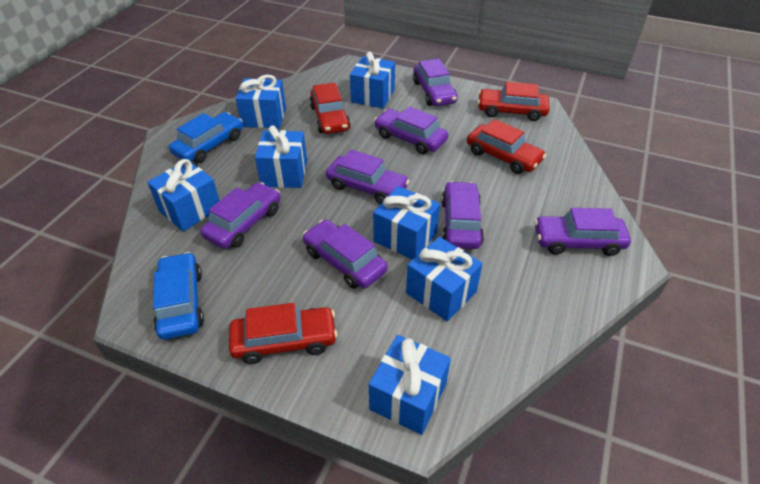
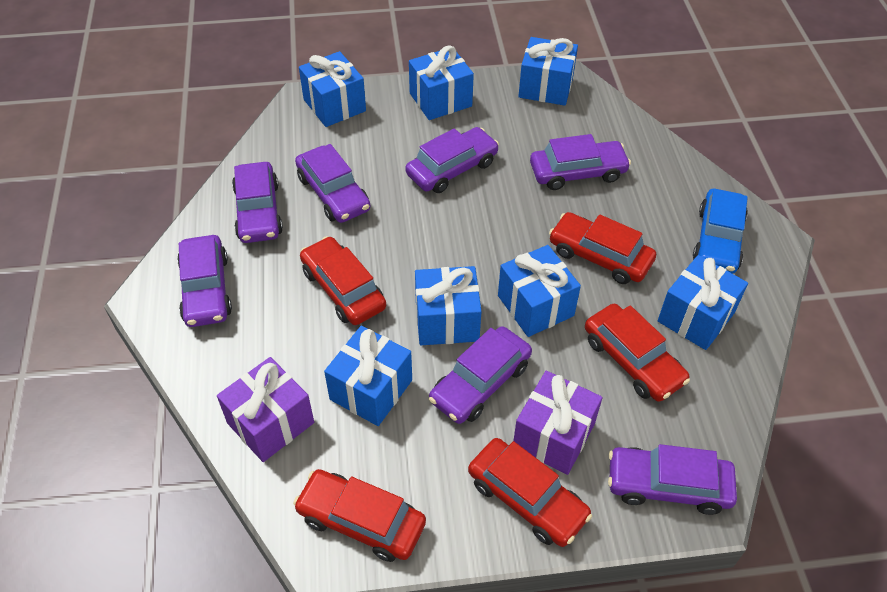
blue car: 2 -> 1
purple gift: 0 -> 2
red car: 4 -> 5

